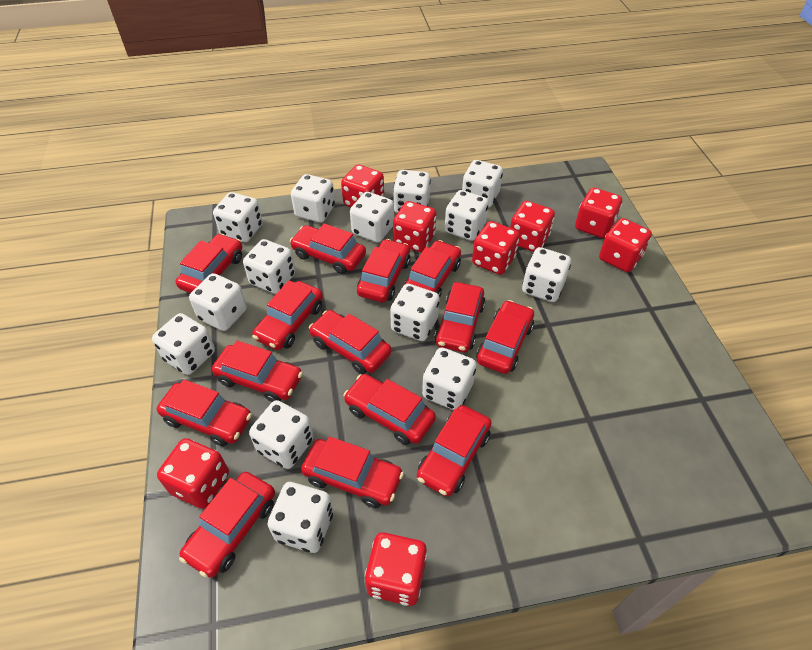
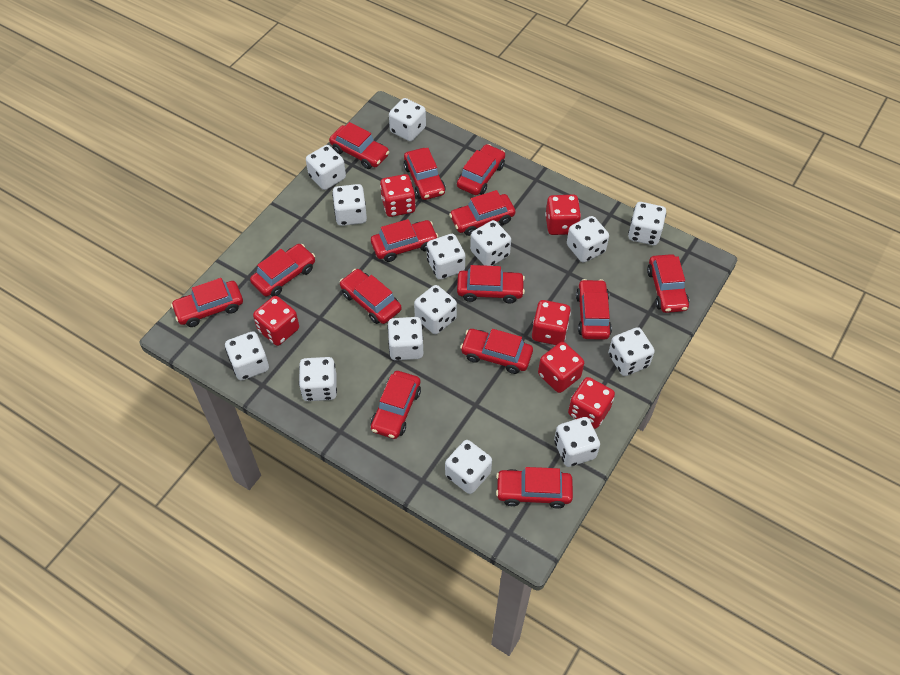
red dice: 8 -> 6

